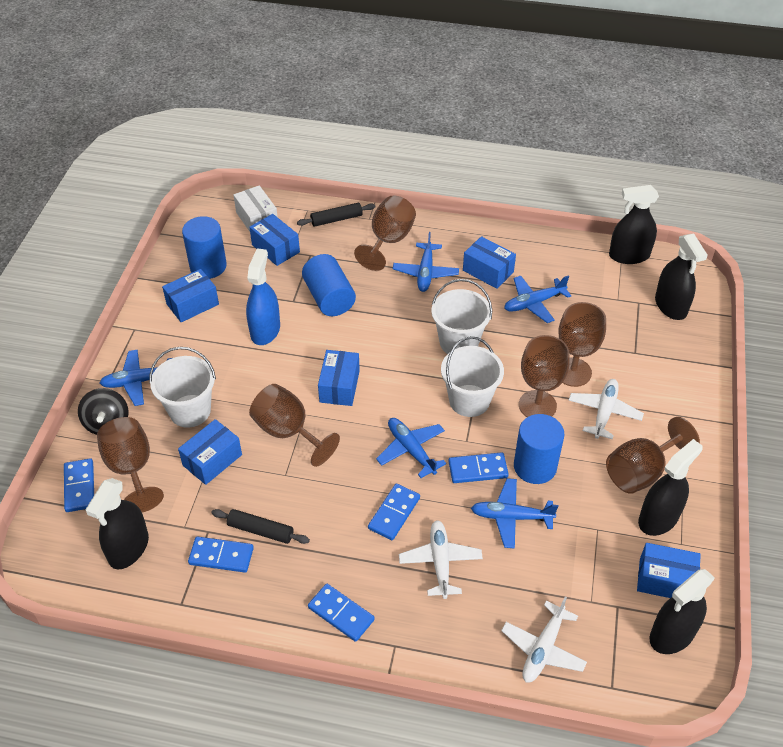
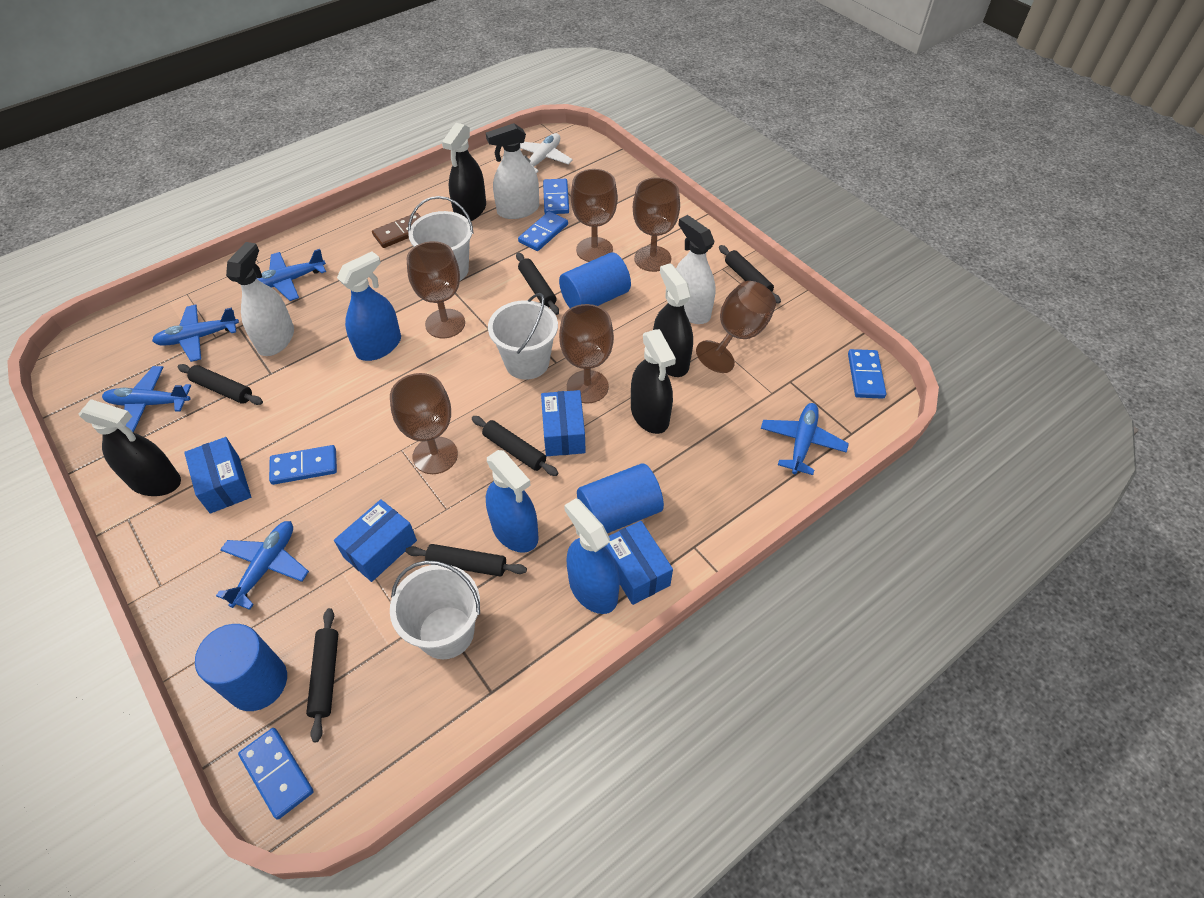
black rolling pin: 2 -> 6
black spinning top: 1 -> 0
black spray bottle: 5 -> 4
blue box: 6 -> 4
blue spray bottle: 1 -> 3
brown domino: 0 -> 1
white box: 1 -> 0
white plane: 3 -> 1
white spray bottle: 0 -> 3

